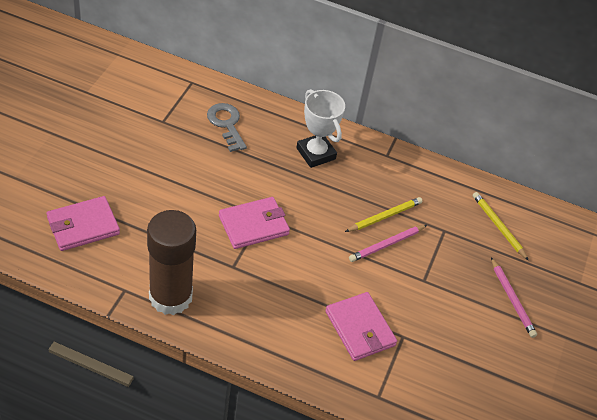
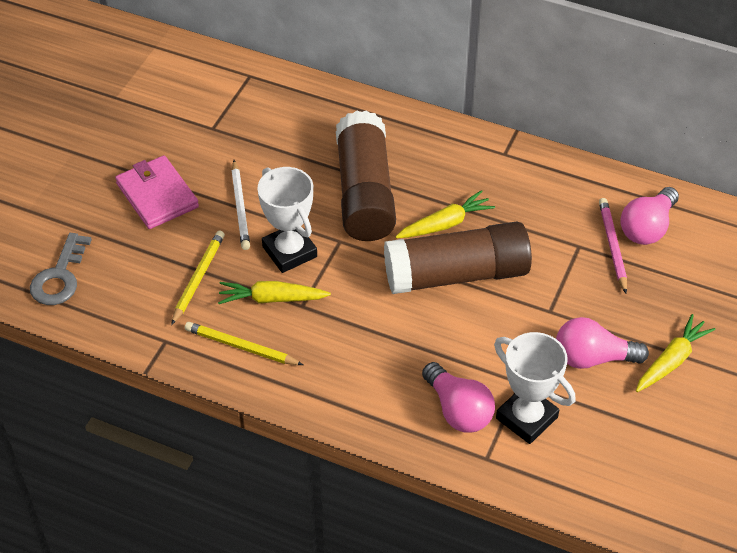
brown glue stick: 1 -> 2
pink light bulb: 0 -> 3
pink pencil: 2 -> 1
pink wallet: 3 -> 1
white pencil: 0 -> 1
white trophy: 1 -> 2
yellow carrot: 0 -> 3

